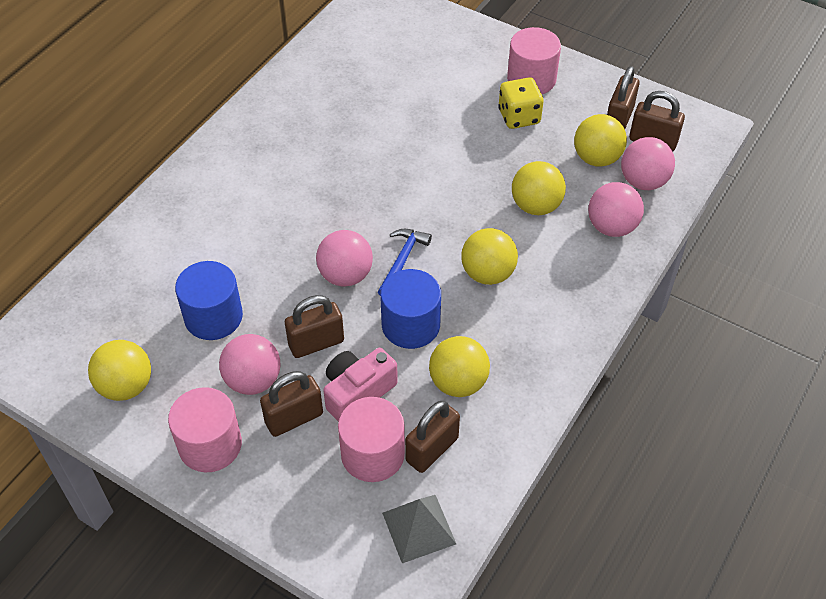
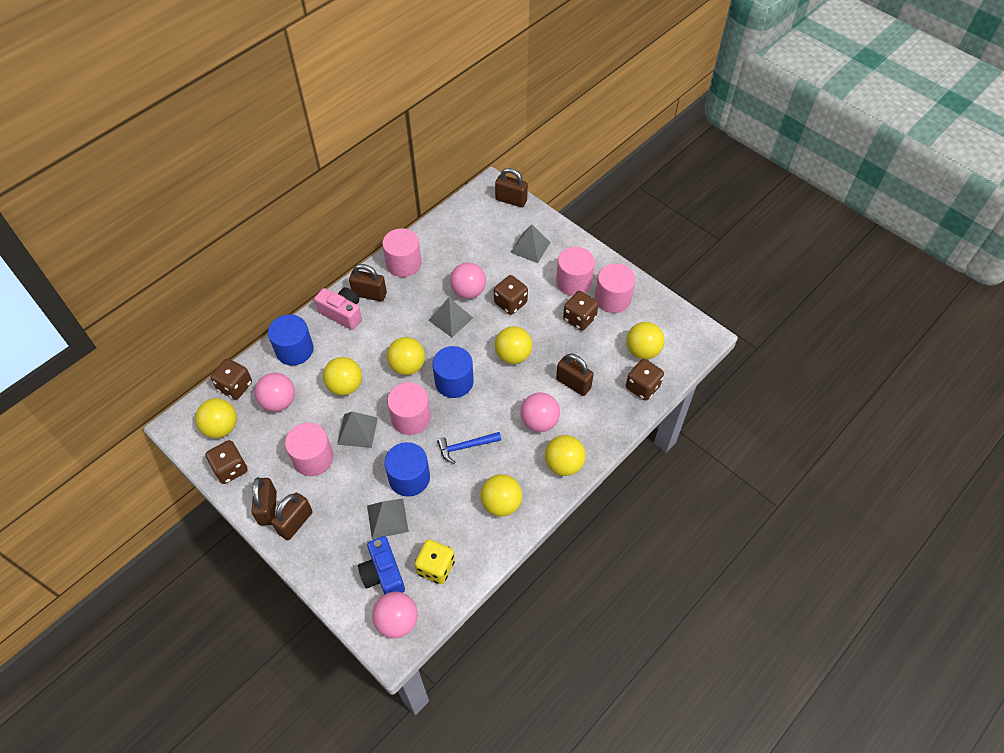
blue camera: 0 -> 1
blue cylinder: 2 -> 3
brown dice: 0 -> 5
grey pyramid: 1 -> 4
pink cylinder: 3 -> 5
yellow ball: 5 -> 7

